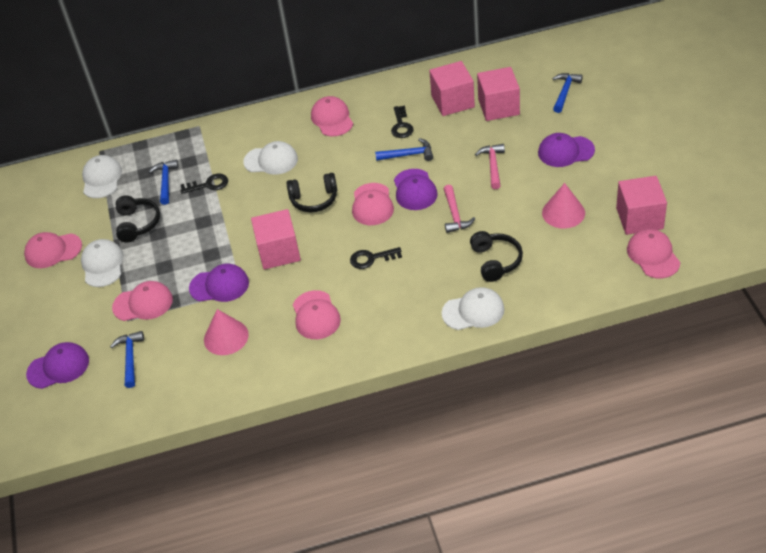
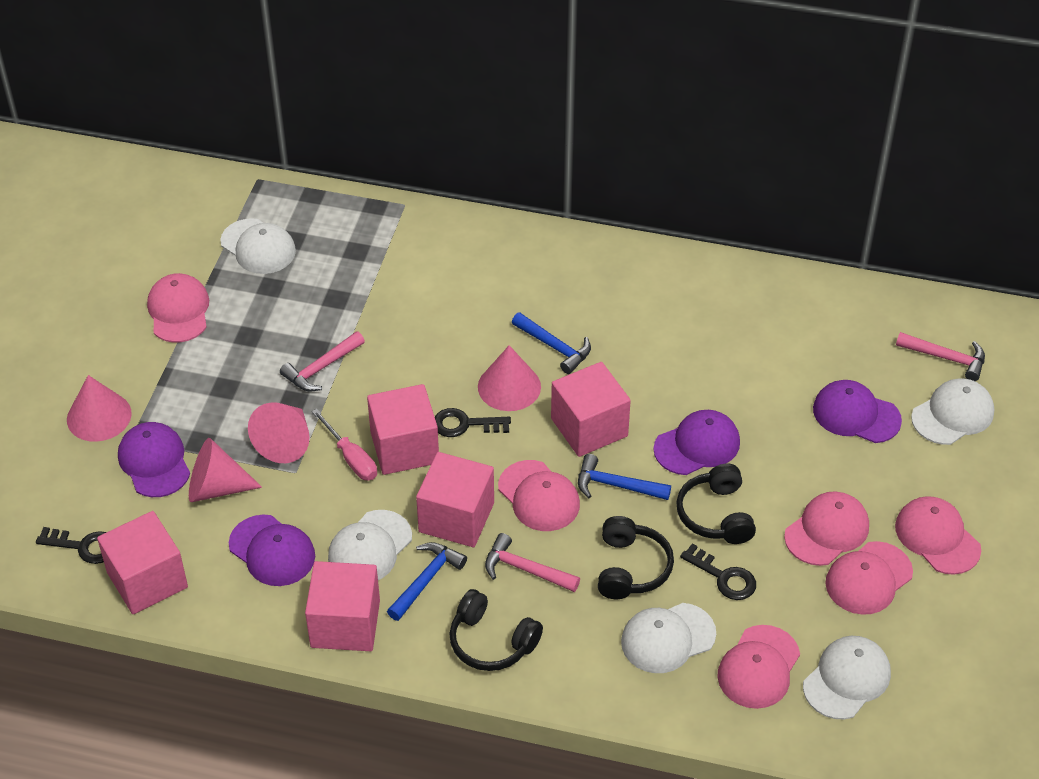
blue hammer: 4 -> 3
pink cone: 2 -> 4
pink cube: 4 -> 5
pink hammer: 2 -> 3
pink screwdriver: 0 -> 1
white cap: 4 -> 5

